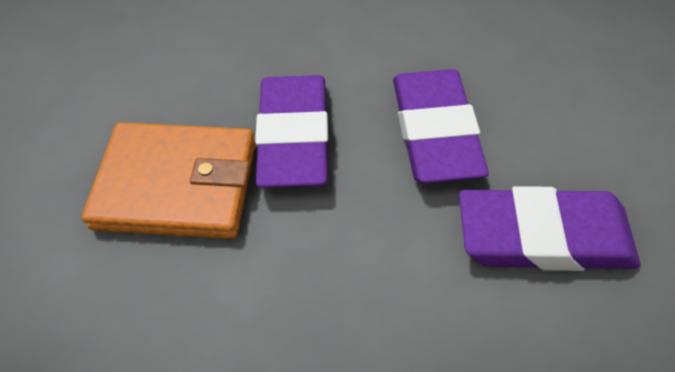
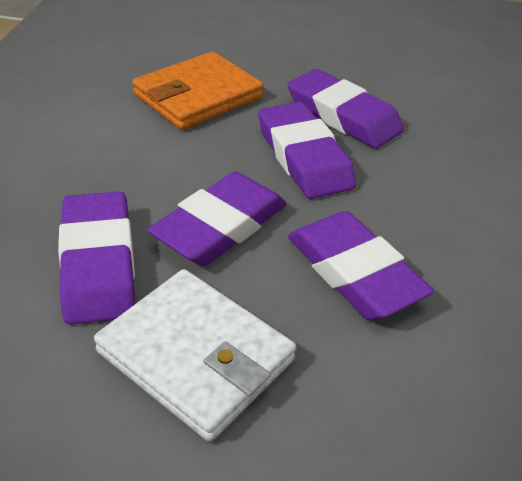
purple eraser: 3 -> 5
white wallet: 0 -> 1

